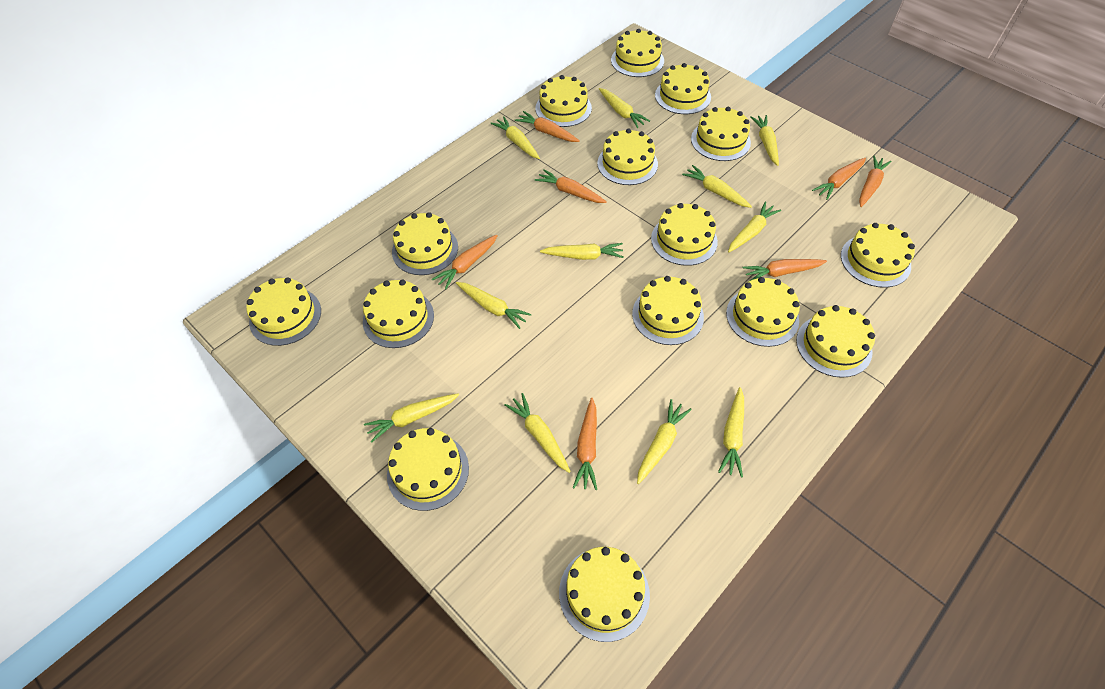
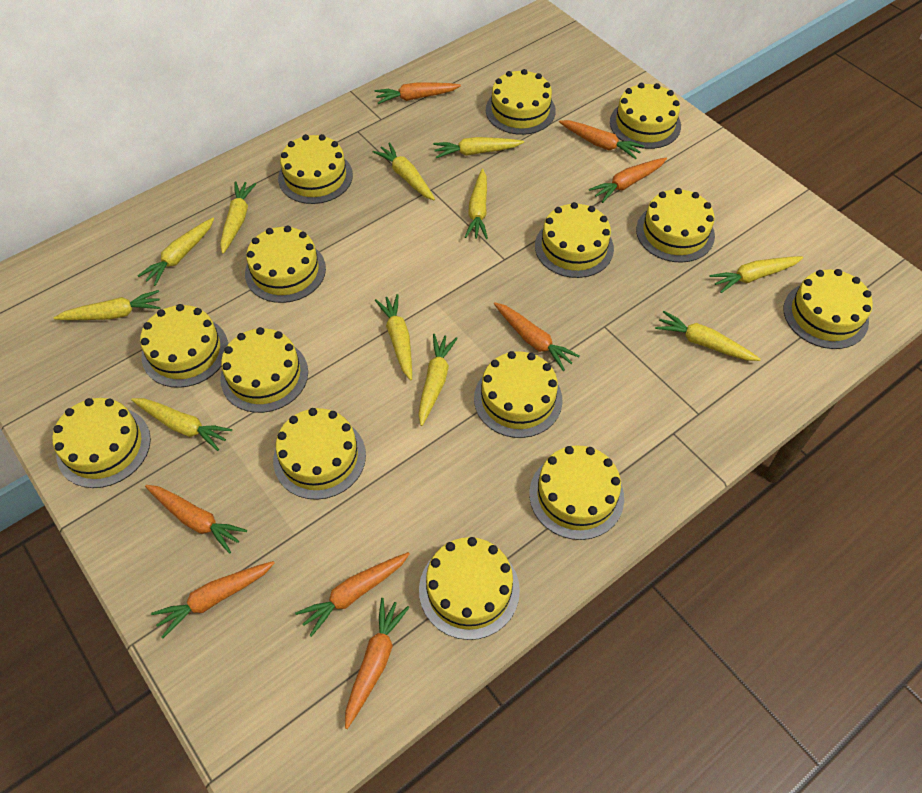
orange carrot: 7 -> 8
yellow cake: 15 -> 14

